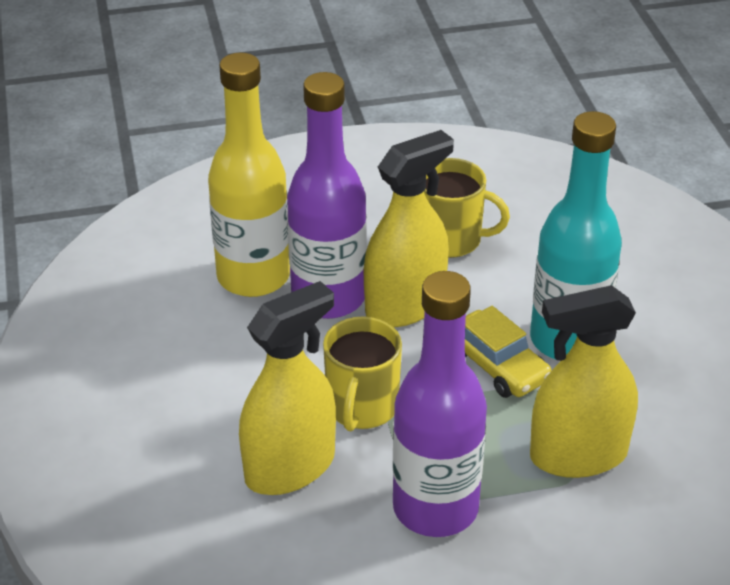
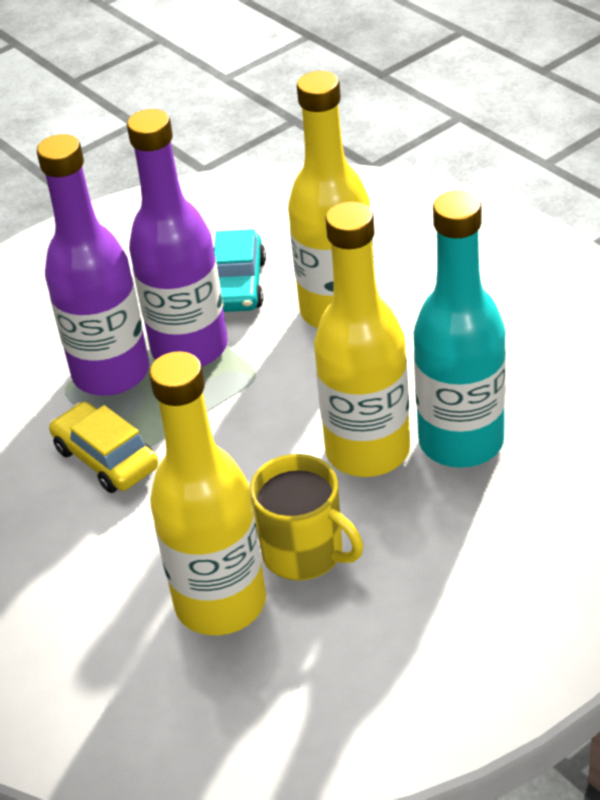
turquoise car: 0 -> 1
yellow bottle: 1 -> 3
yellow mug: 2 -> 1
yellow spray bottle: 3 -> 0

